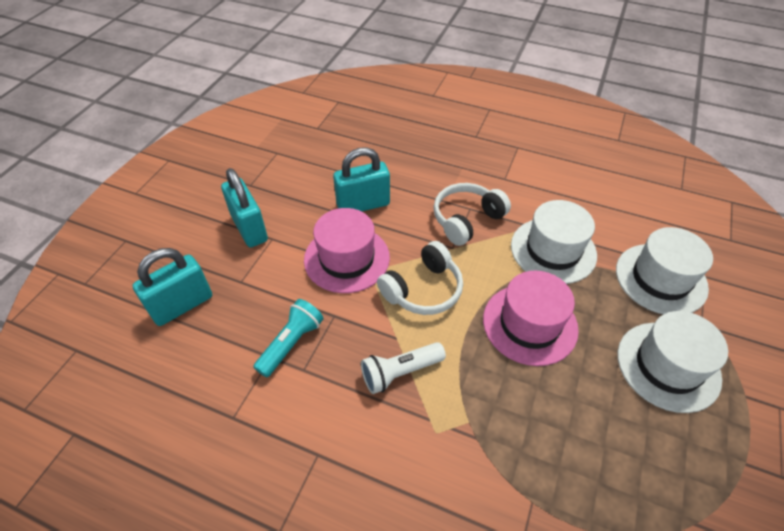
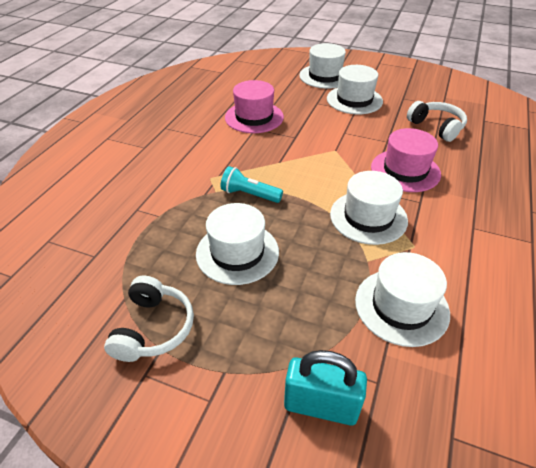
turquoise padlock: 3 -> 1
white flashlight: 1 -> 0
white hat: 3 -> 5

